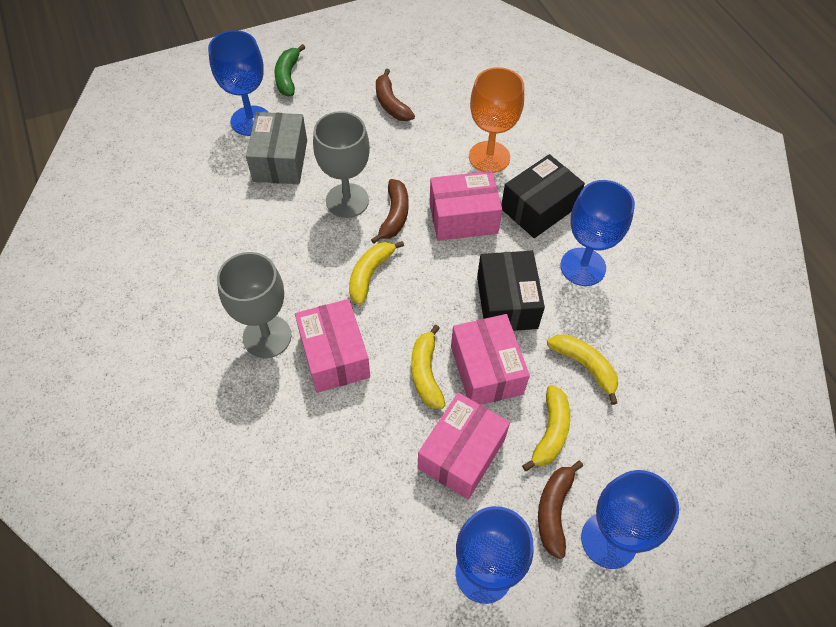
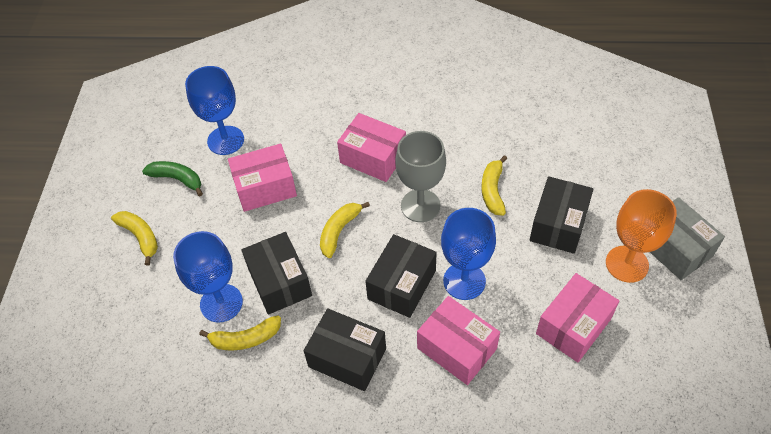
black box: 2 -> 4
blue goblet: 4 -> 3
brown banana: 3 -> 0
grey goblet: 2 -> 1

